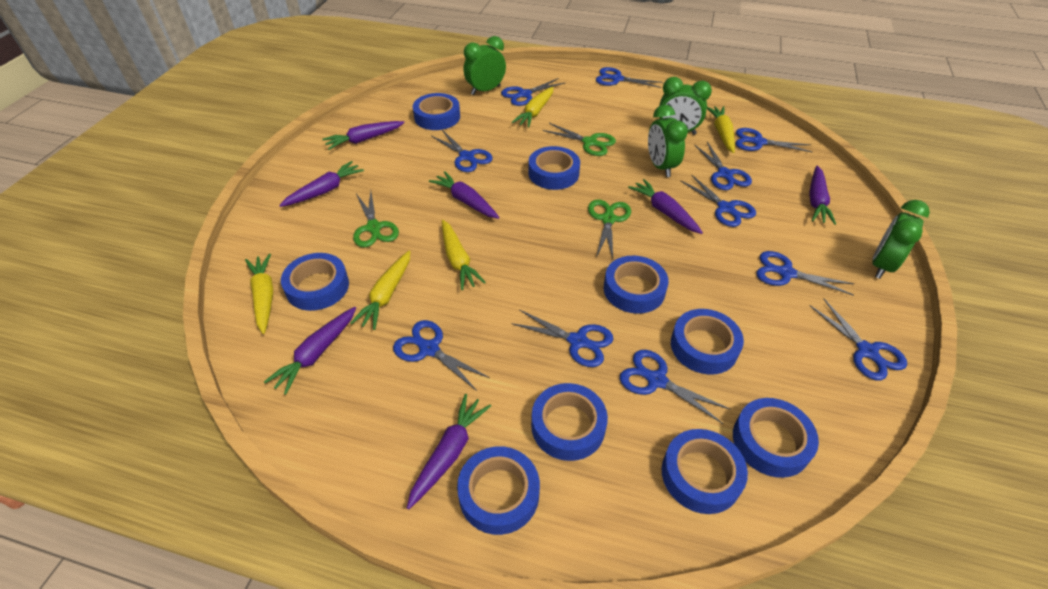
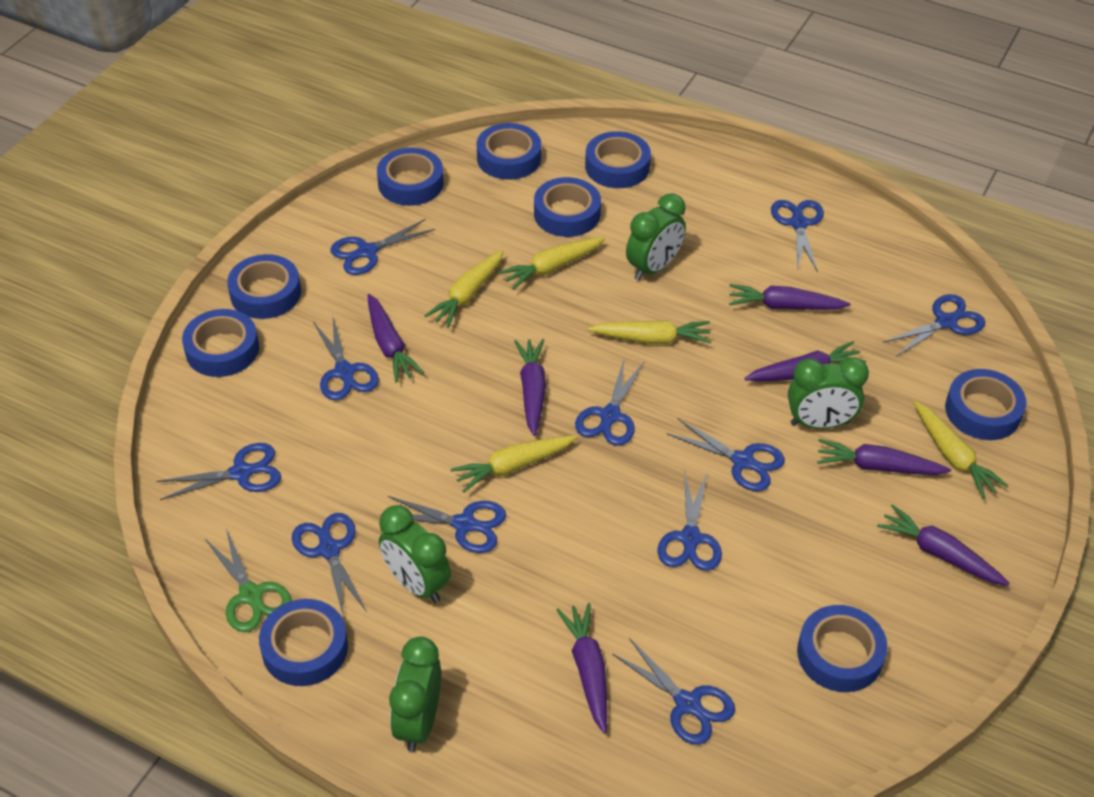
green scissors: 3 -> 1

